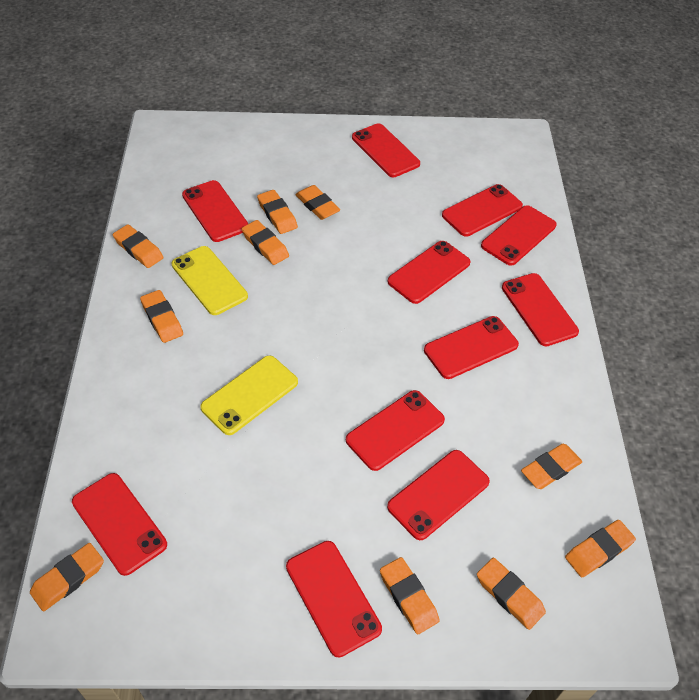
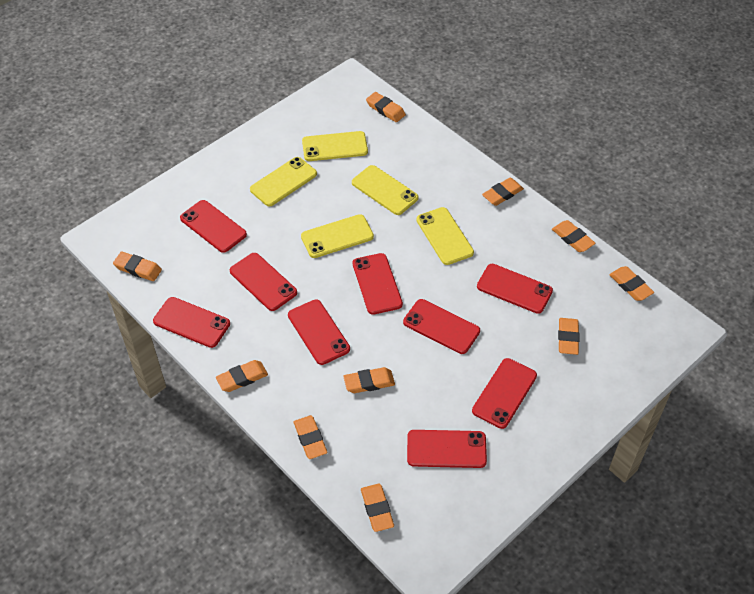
red phone: 11 -> 9
yellow phone: 2 -> 5

